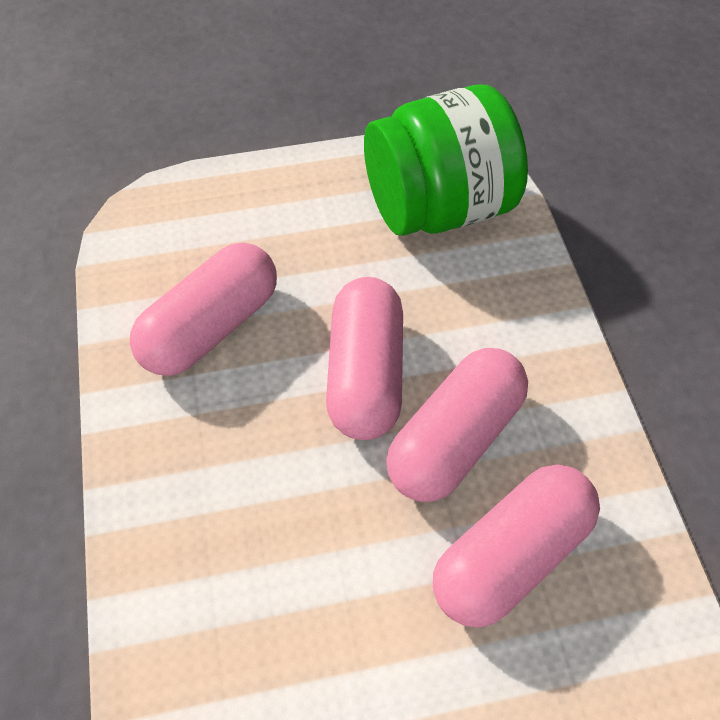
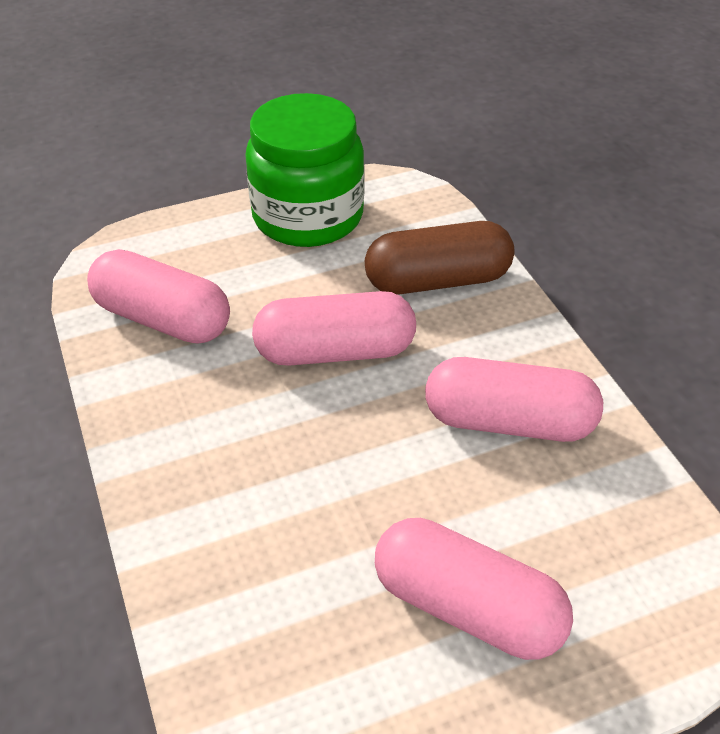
brown capsule: 0 -> 1

